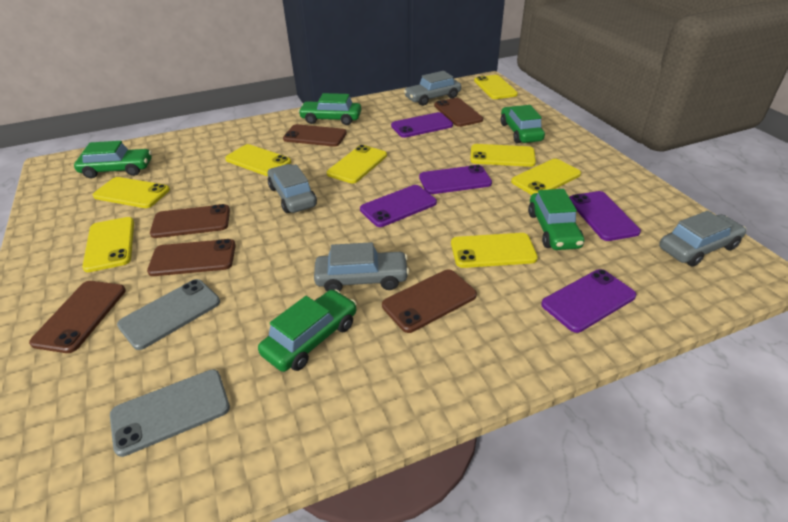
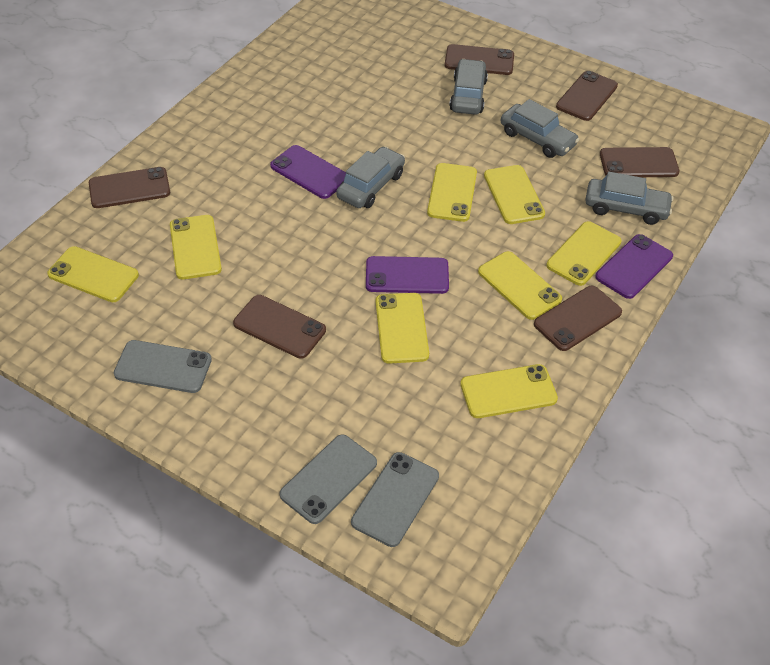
green car: 5 -> 0
grey phone: 2 -> 3
purple phone: 5 -> 3

